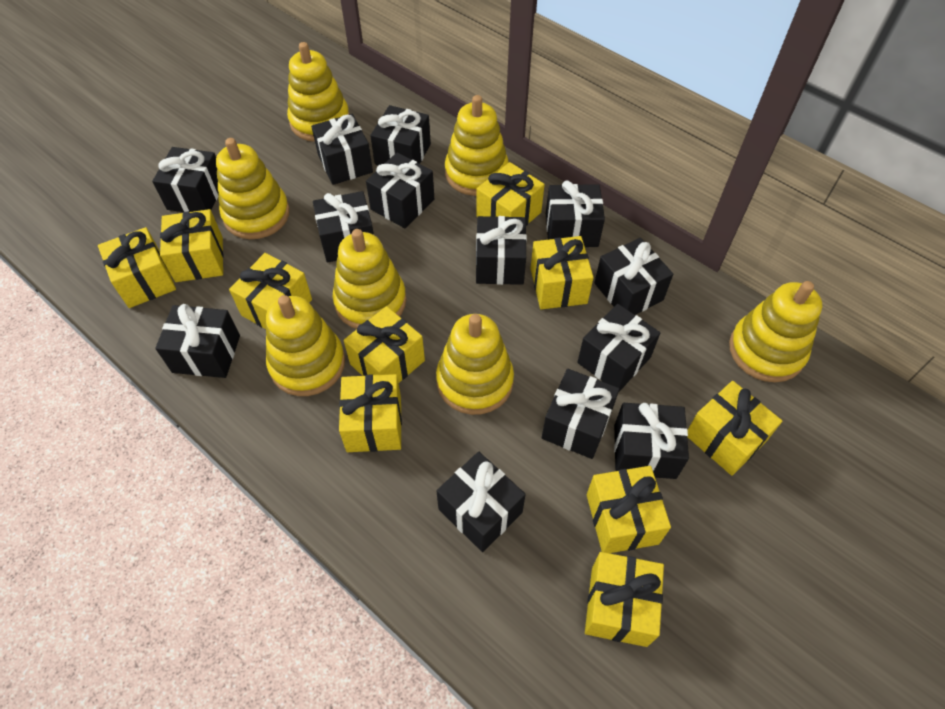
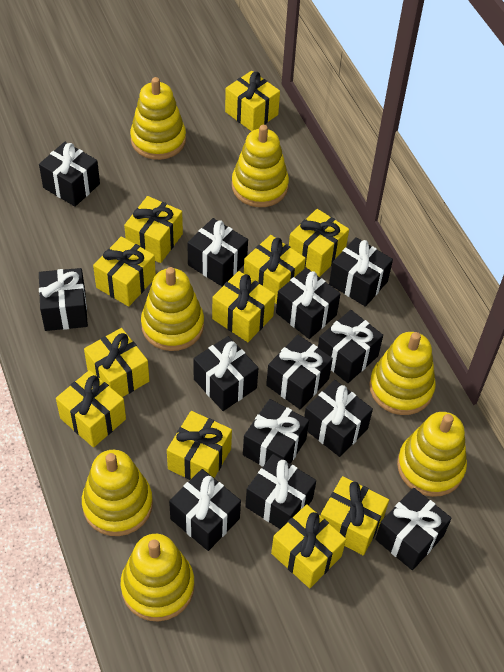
yellow gift: 10 -> 11

